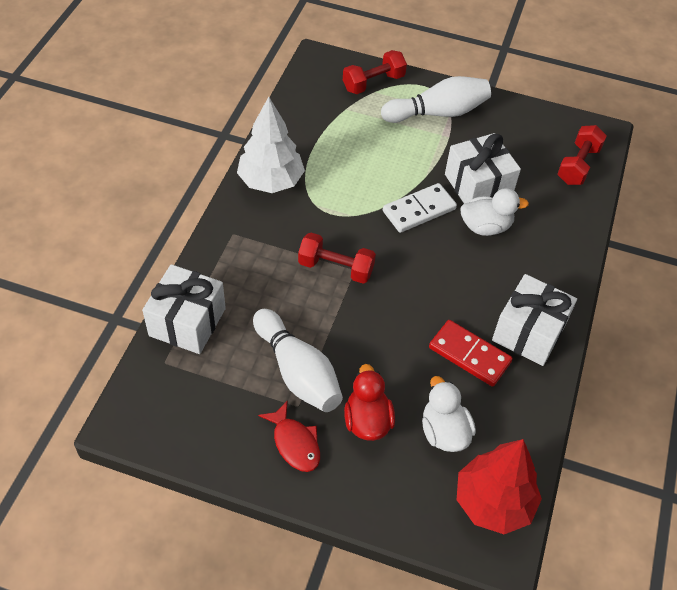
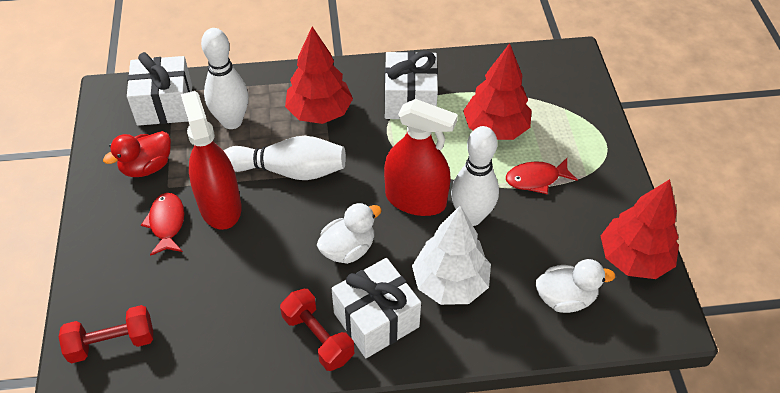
red domino: 1 -> 0
red dumbbell: 3 -> 2
red fish: 1 -> 2
red spray bottle: 0 -> 2
red tree: 1 -> 3
white bowling pin: 2 -> 3
white domino: 1 -> 0

